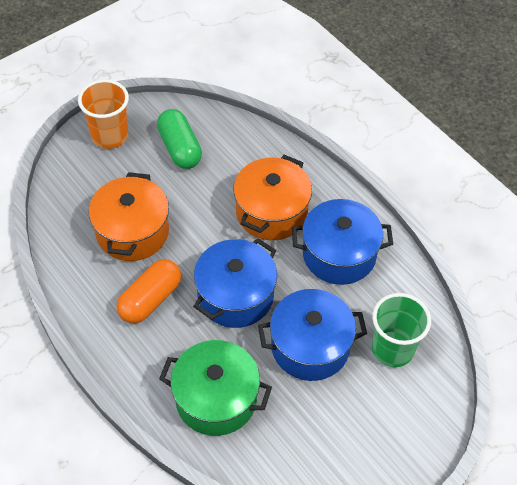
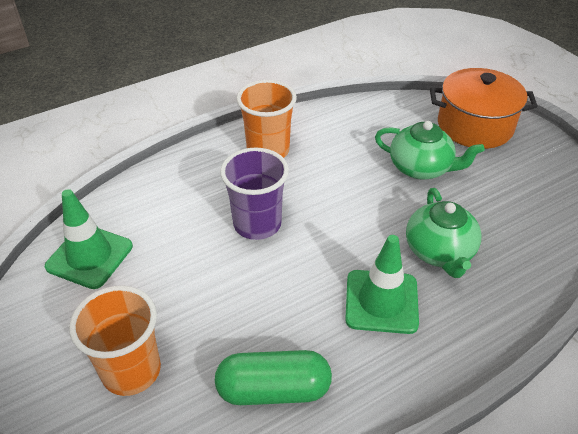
blue pot: 3 -> 0
green cup: 1 -> 0
green pot: 1 -> 0
green teapot: 0 -> 2
green traffic cone: 0 -> 2
orange capsule: 1 -> 0
orange cup: 1 -> 2
orange pot: 2 -> 1
purple cup: 0 -> 1

